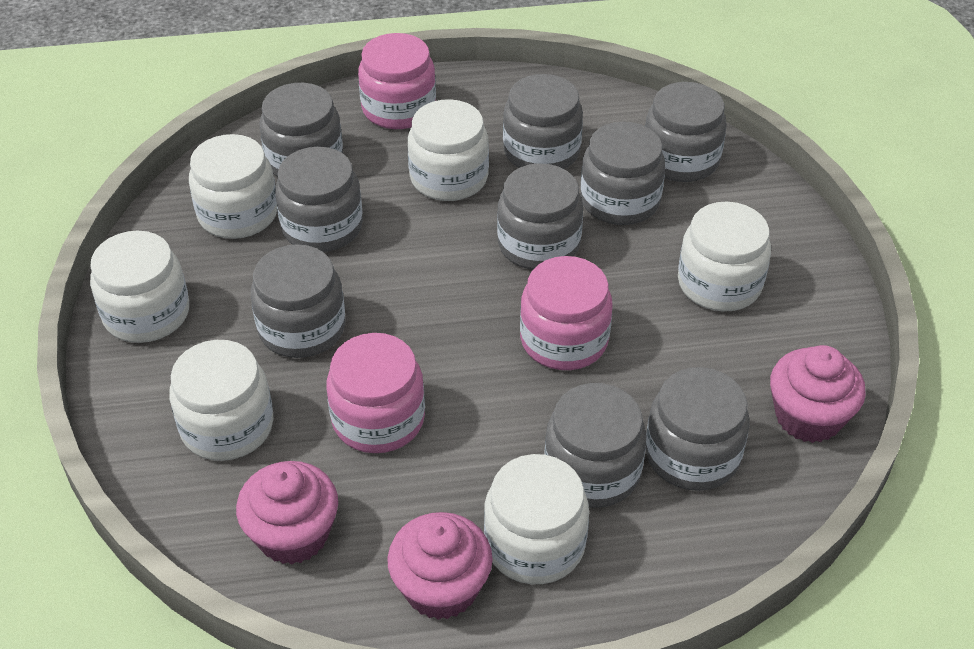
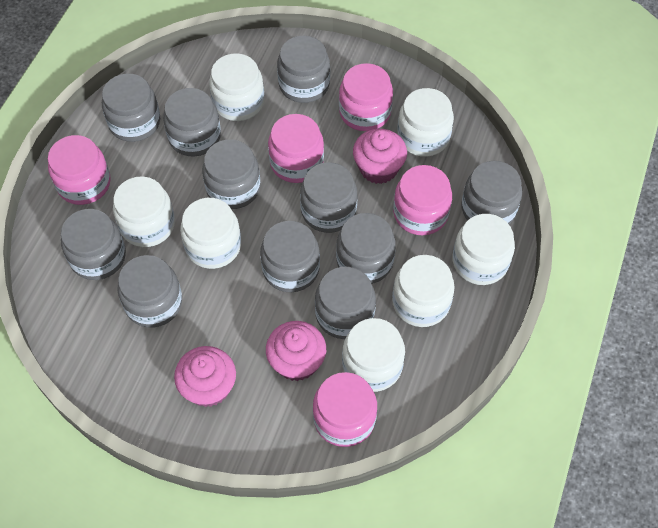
grey jar: 9 -> 11
pink jar: 3 -> 5
white jar: 6 -> 7

